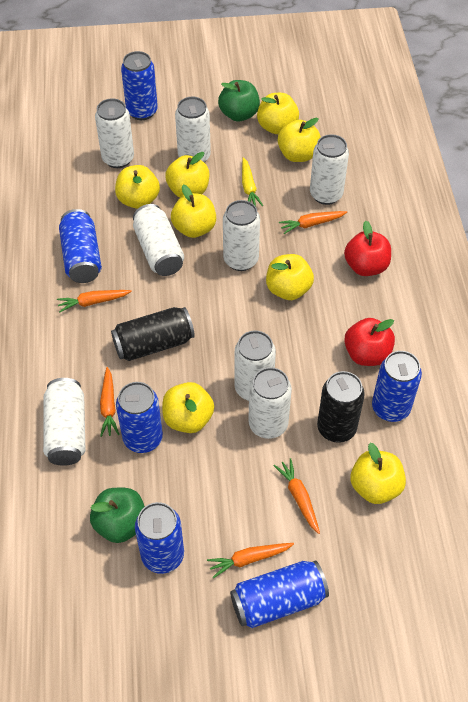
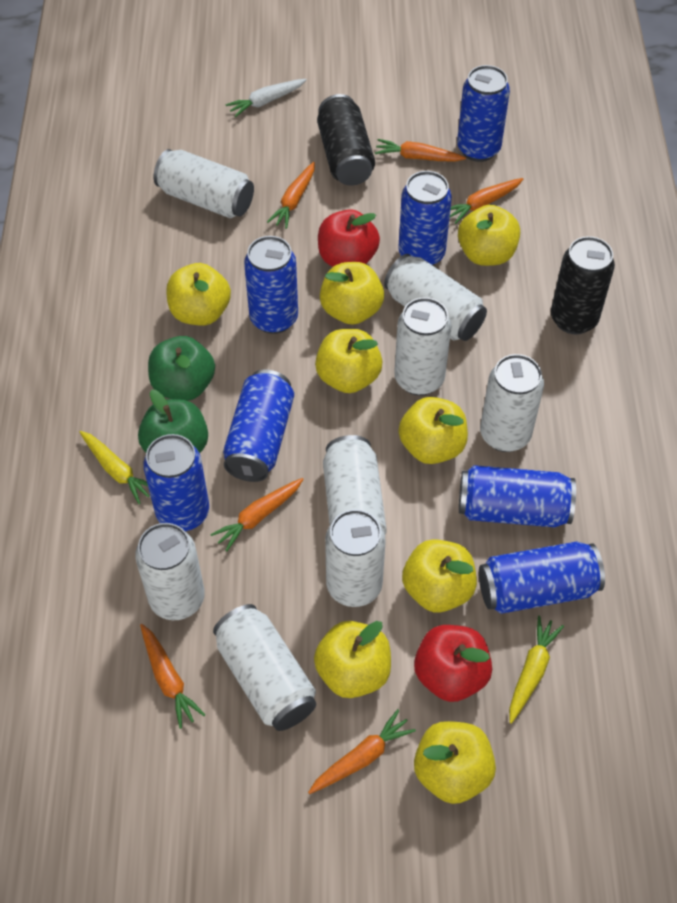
blue can: 6 -> 7
orange carrot: 5 -> 6
white carrot: 0 -> 1
yellow carrot: 1 -> 2

